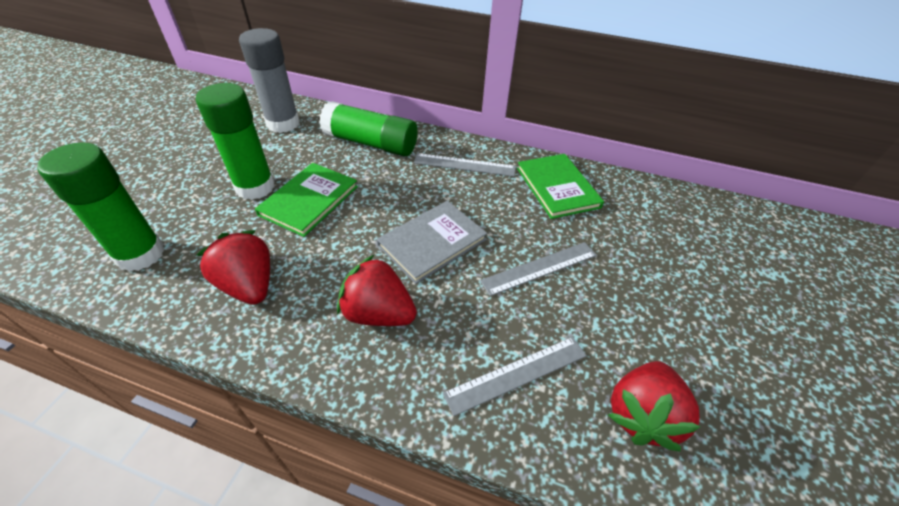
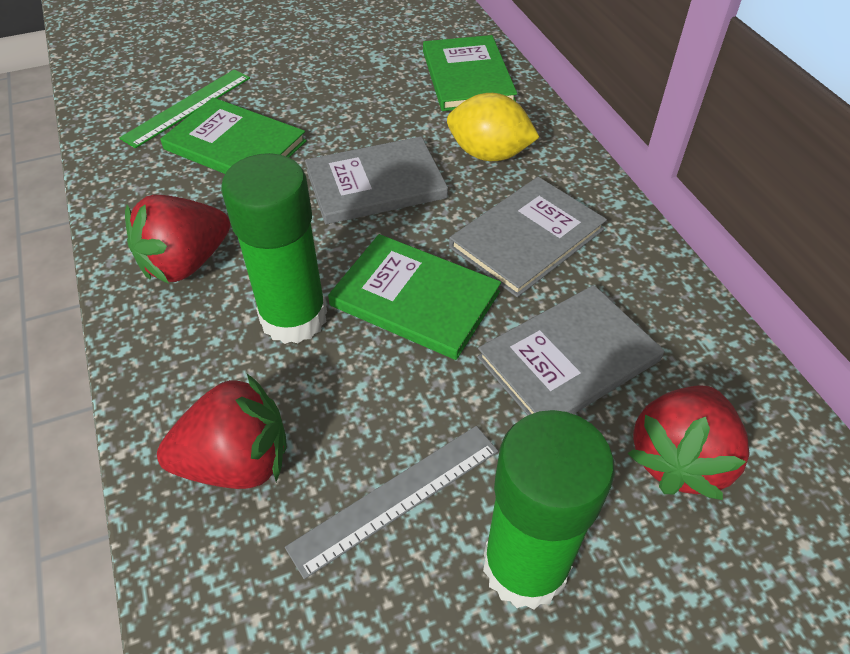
green book: 2 -> 3
green glue stick: 3 -> 2
green ruler: 0 -> 1
grey book: 1 -> 3
grey glue stick: 1 -> 0
grey ruler: 3 -> 1
yellow lemon: 0 -> 1

